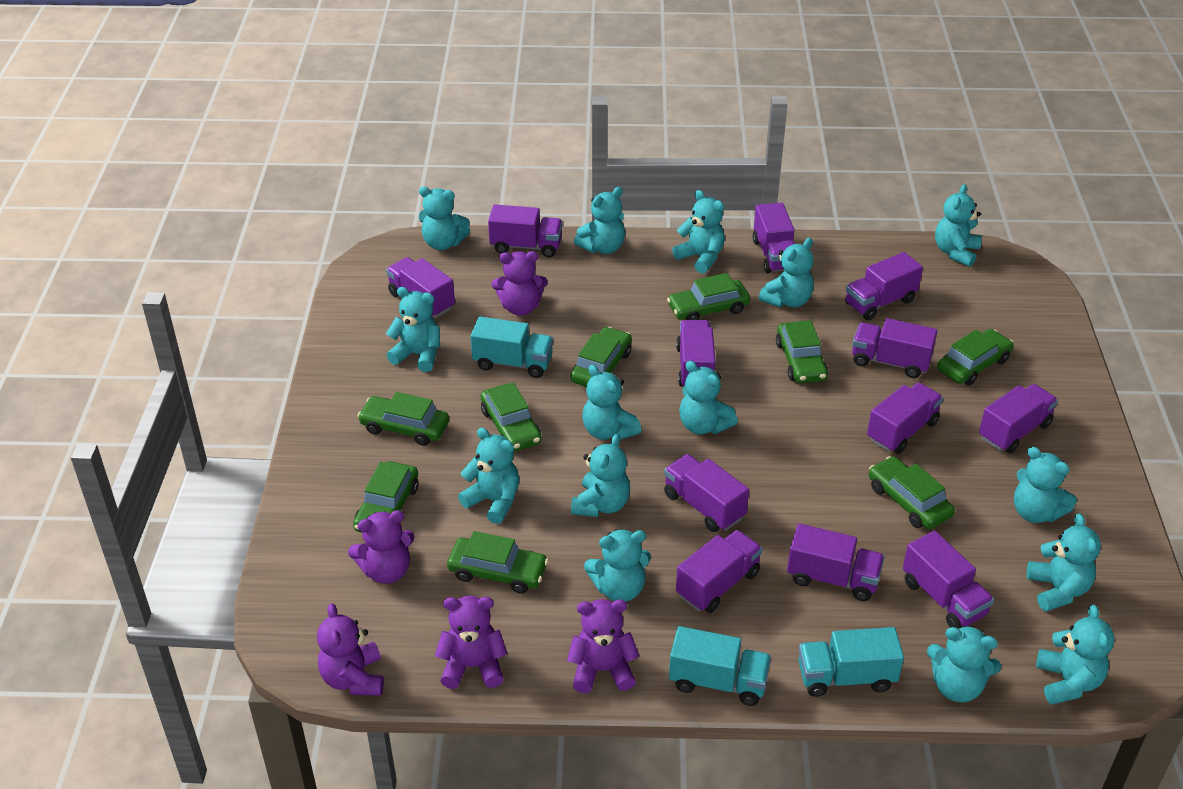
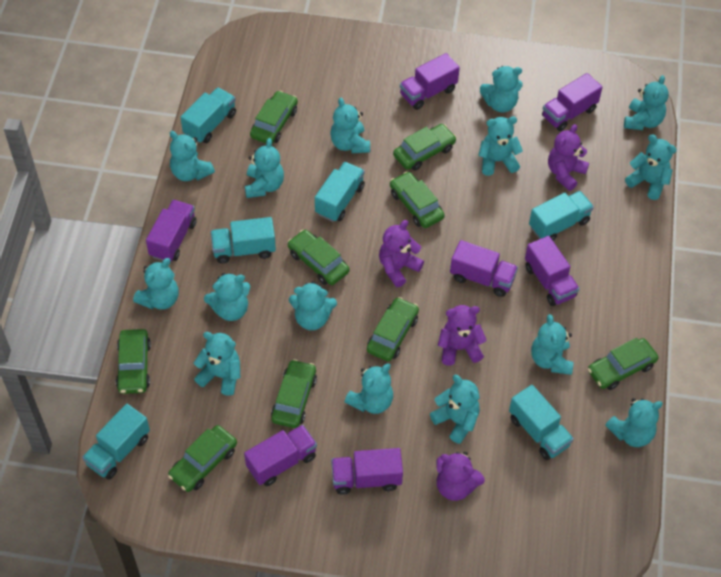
purple teddy bear: 5 -> 4
purple truck: 12 -> 7
turquoise truck: 3 -> 6

